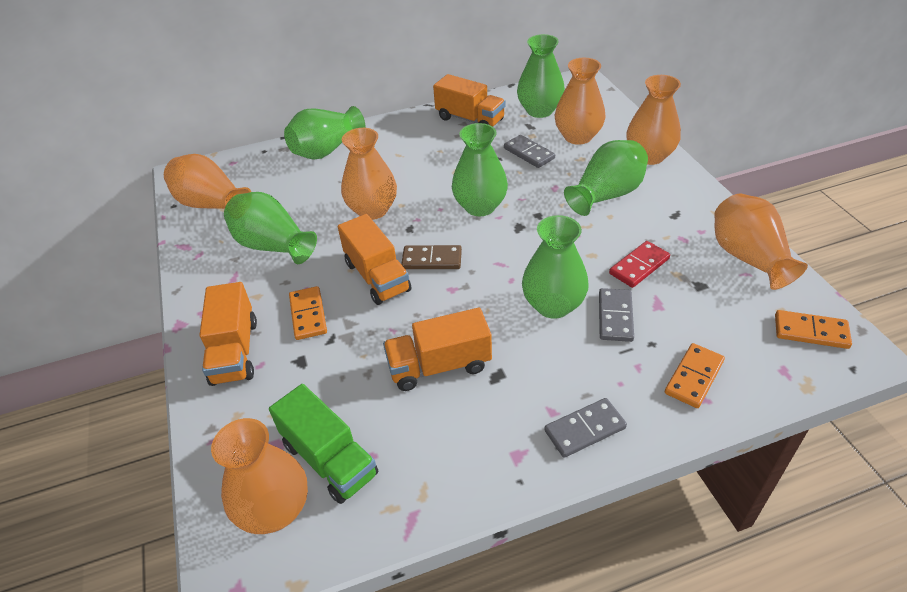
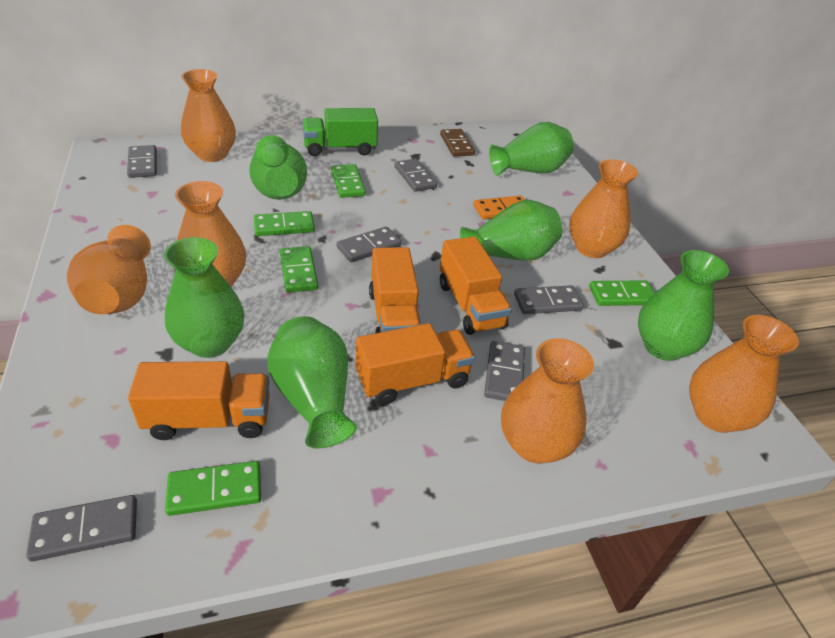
green domino: 0 -> 5
grey domino: 3 -> 6
orange domino: 3 -> 1
red domino: 1 -> 0

